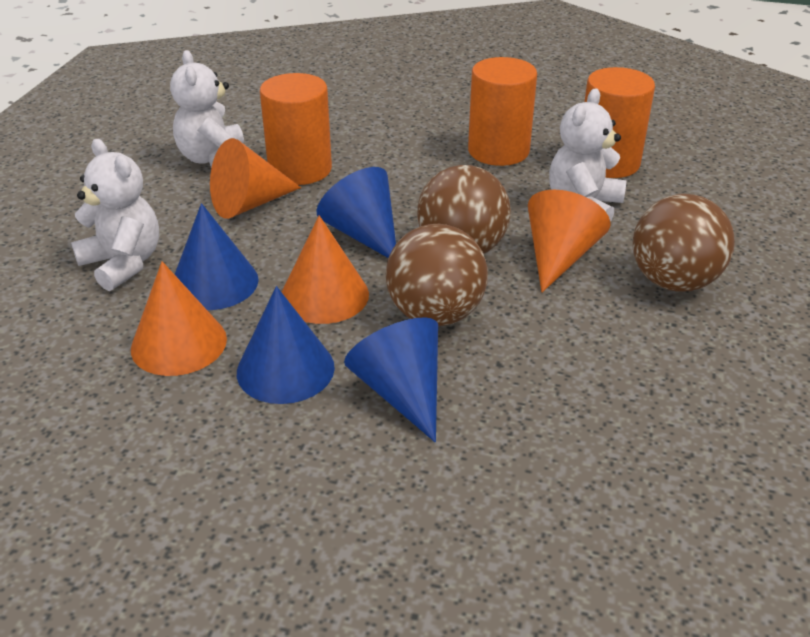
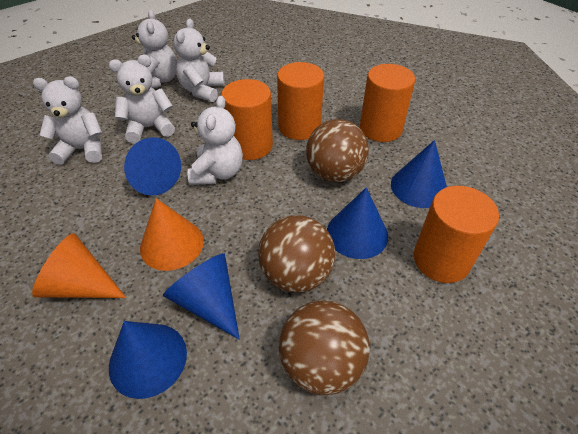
blue cone: 4 -> 5
orange cone: 4 -> 2
orange cylinder: 3 -> 4
white teddy bear: 3 -> 5

